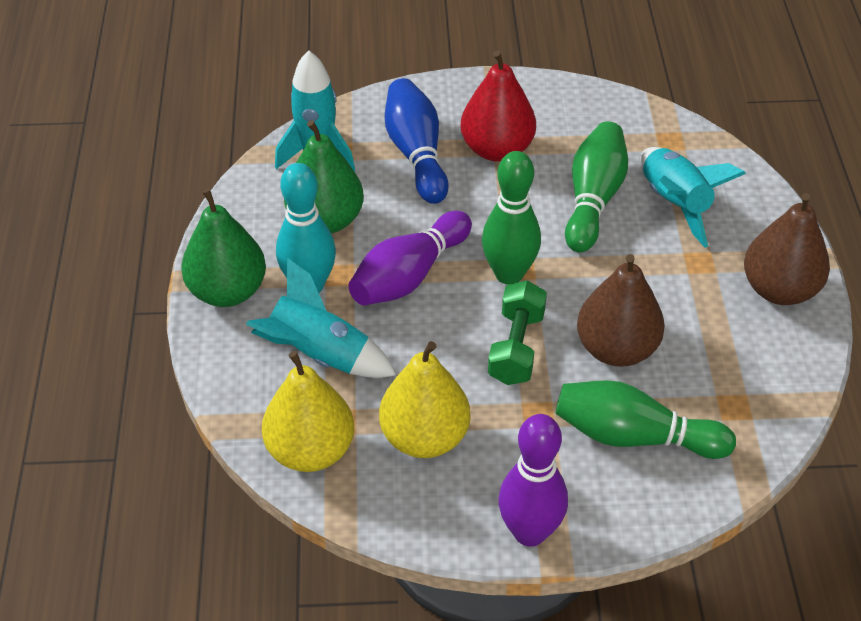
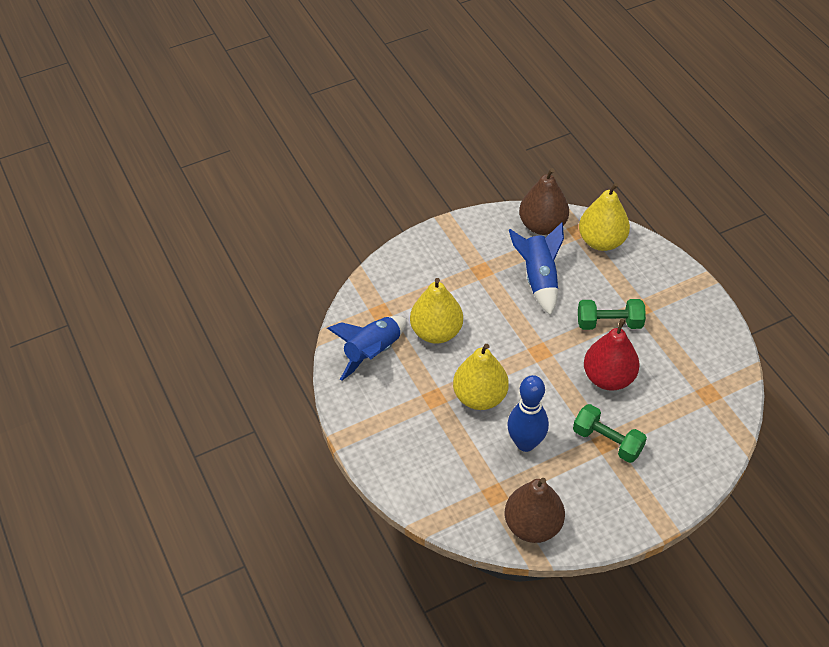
blue rocket: 0 -> 2
green bowling pin: 3 -> 0
green dumbbell: 1 -> 2
green pear: 2 -> 0
purple bowling pin: 2 -> 0
turquoise bowling pin: 1 -> 0
turquoise rocket: 3 -> 0
yellow pear: 2 -> 3

